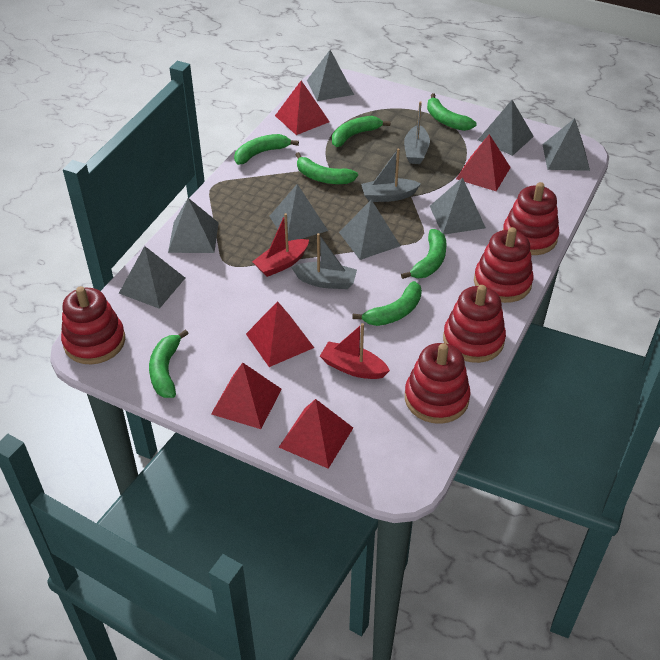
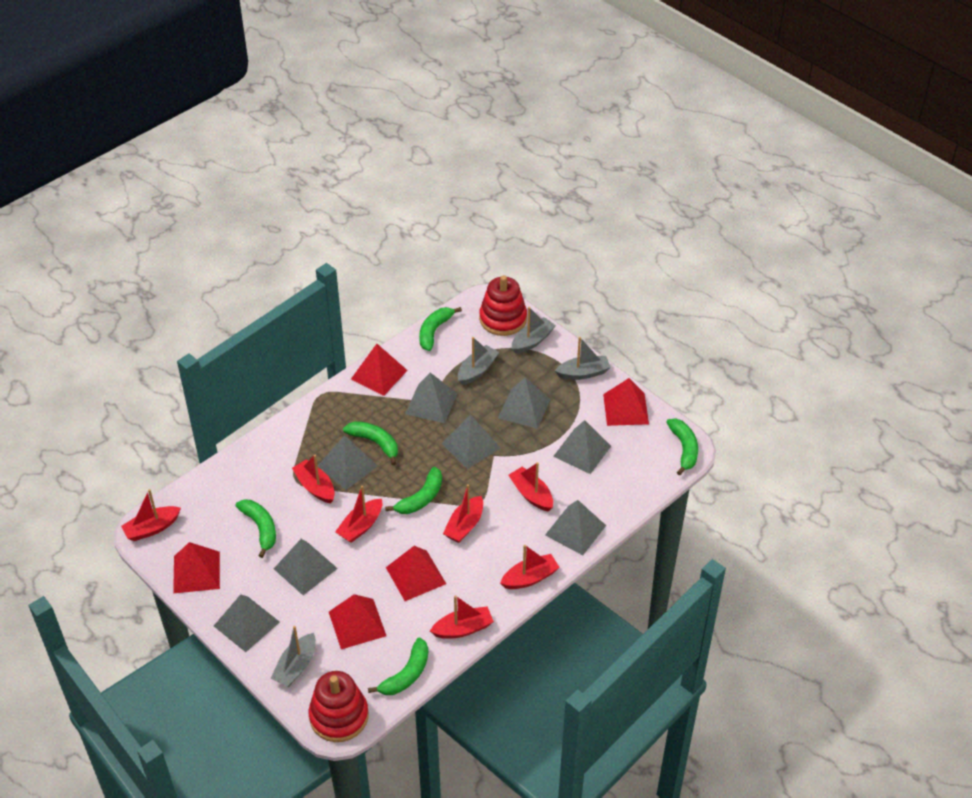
green banana: 7 -> 6
grey boat: 3 -> 4
red boat: 2 -> 7
red stacking toy: 5 -> 2

